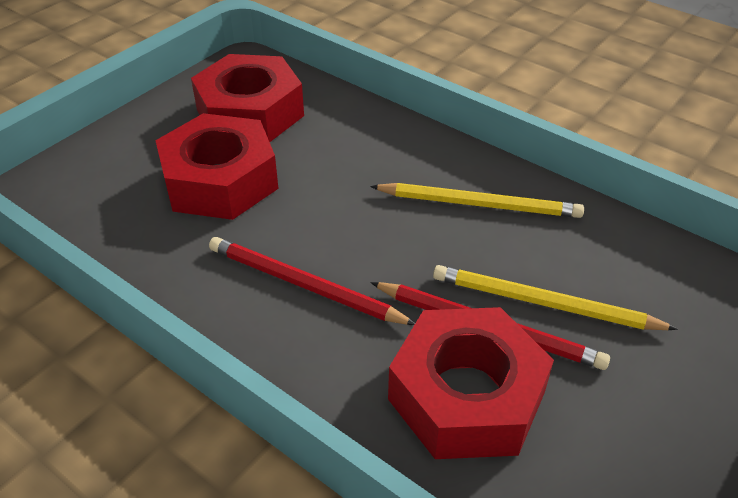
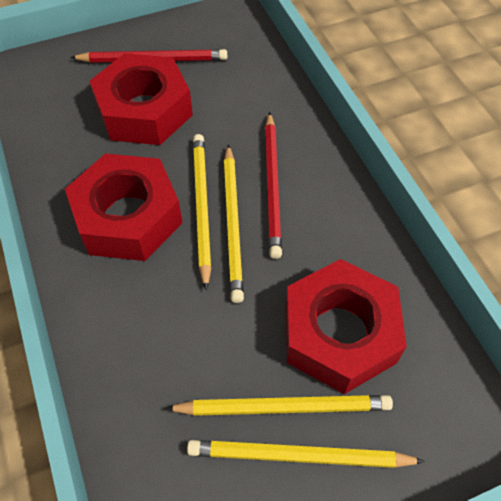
yellow pencil: 2 -> 4

